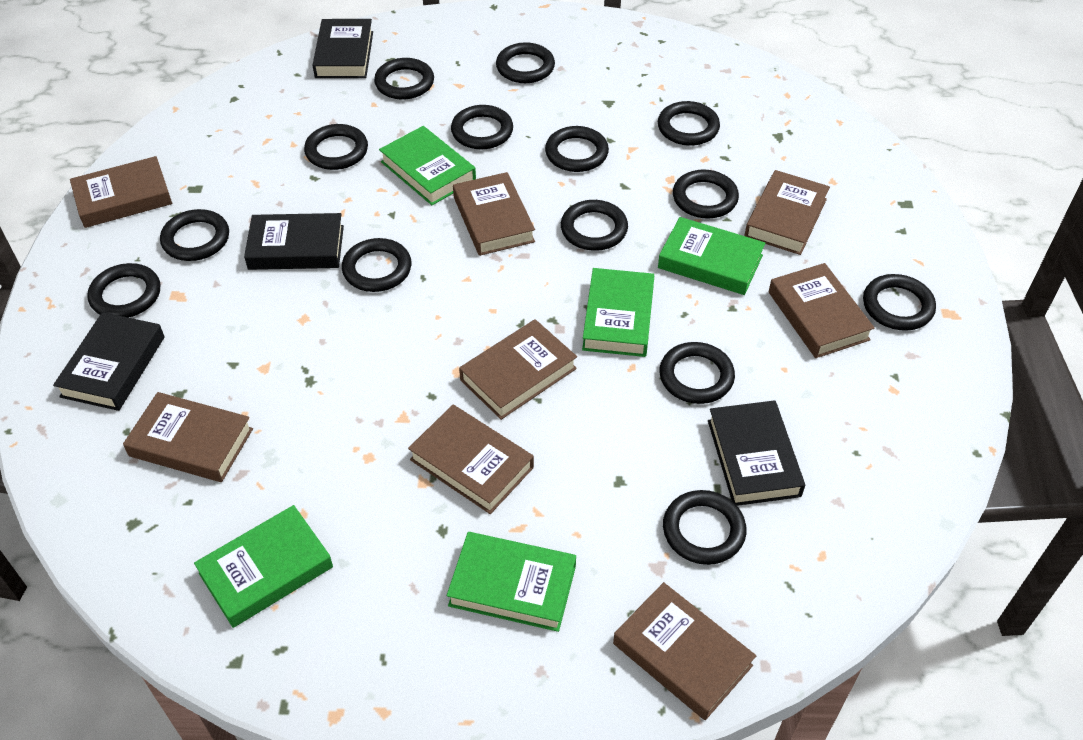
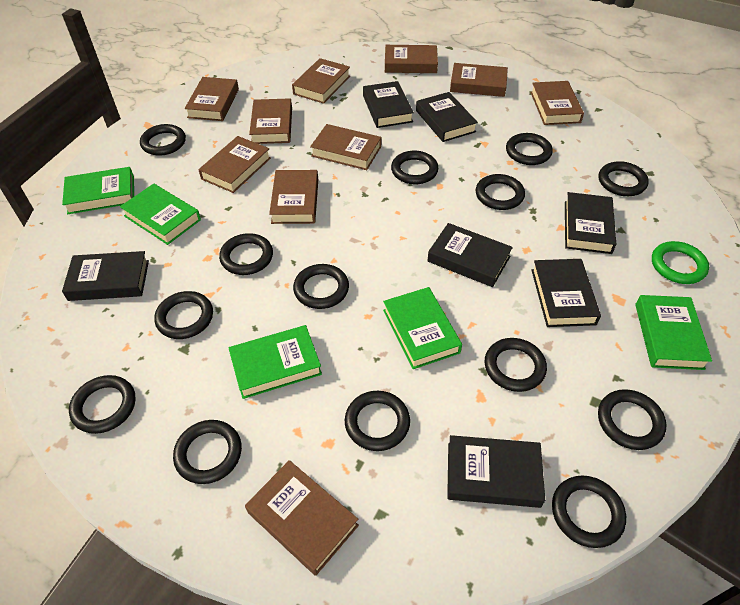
black book: 4 -> 7
brown book: 8 -> 10
green ring: 0 -> 1

